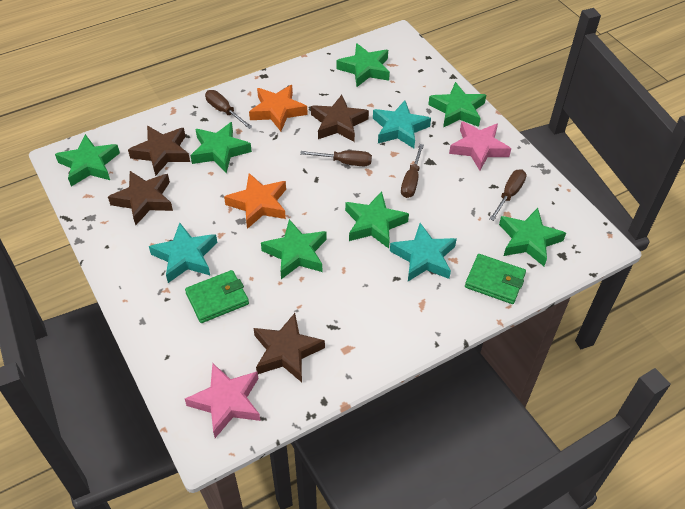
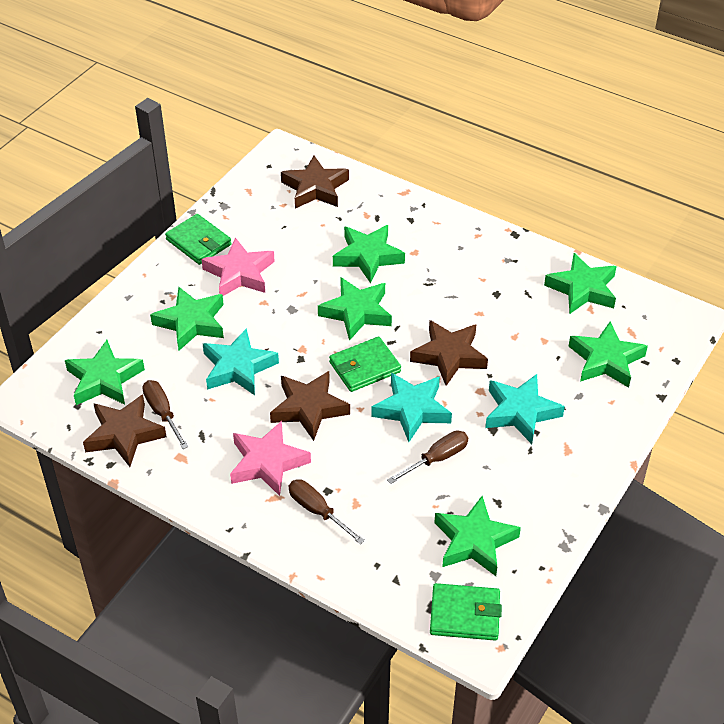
brown screwdriver: 4 -> 3
green wallet: 2 -> 3
orange star: 2 -> 0

